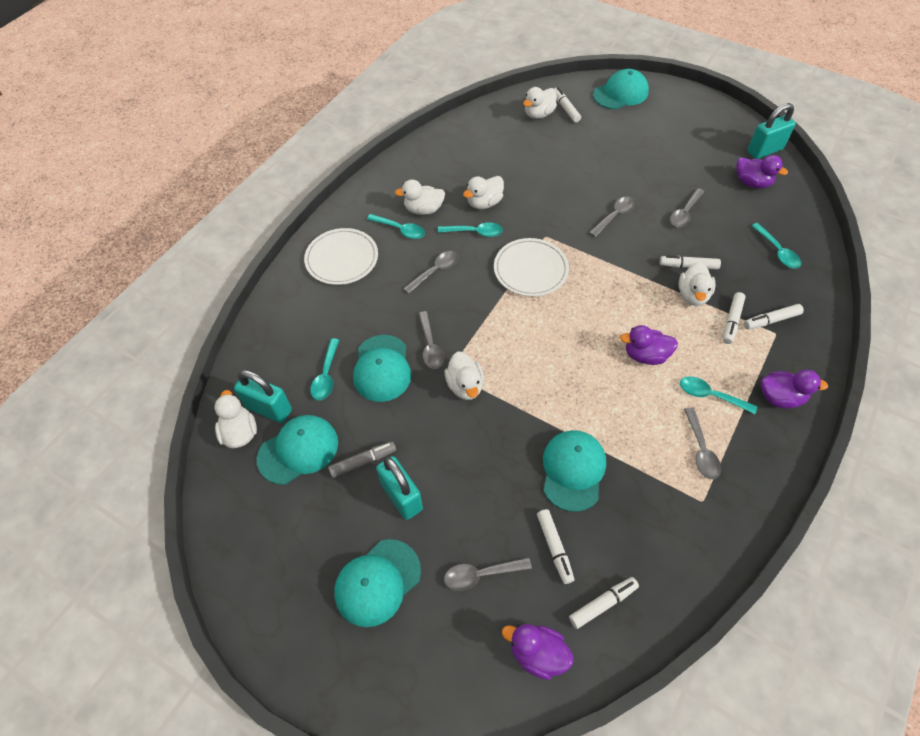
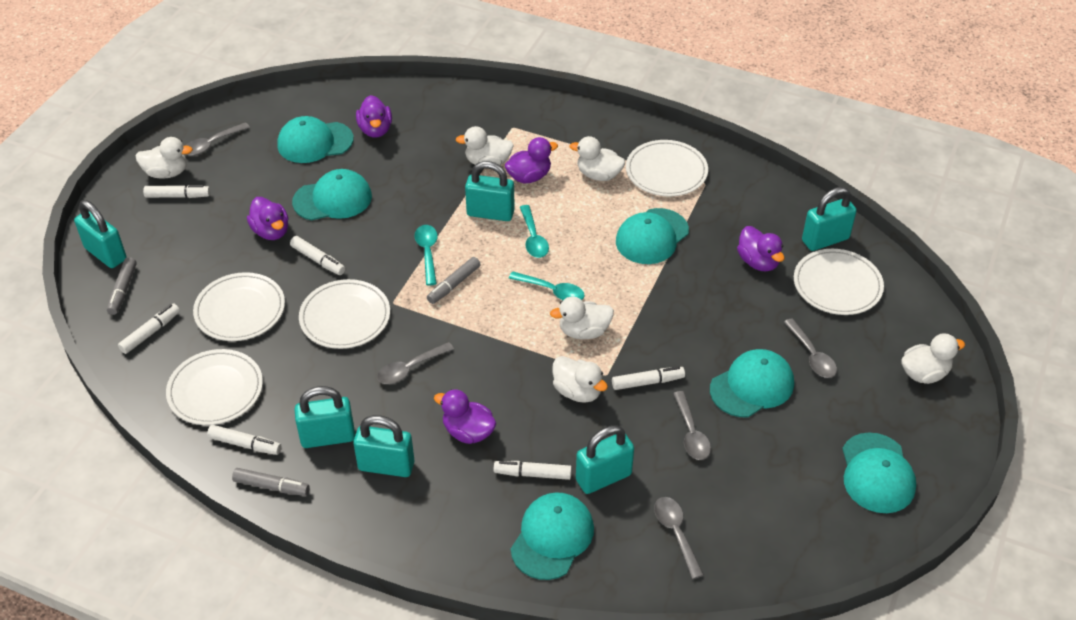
grey marker: 1 -> 3
grey spoon: 6 -> 5
purple duck: 4 -> 5
turquoise cap: 5 -> 6
turquoise padlock: 3 -> 6
turquoise spoon: 5 -> 3
white plate: 2 -> 5

